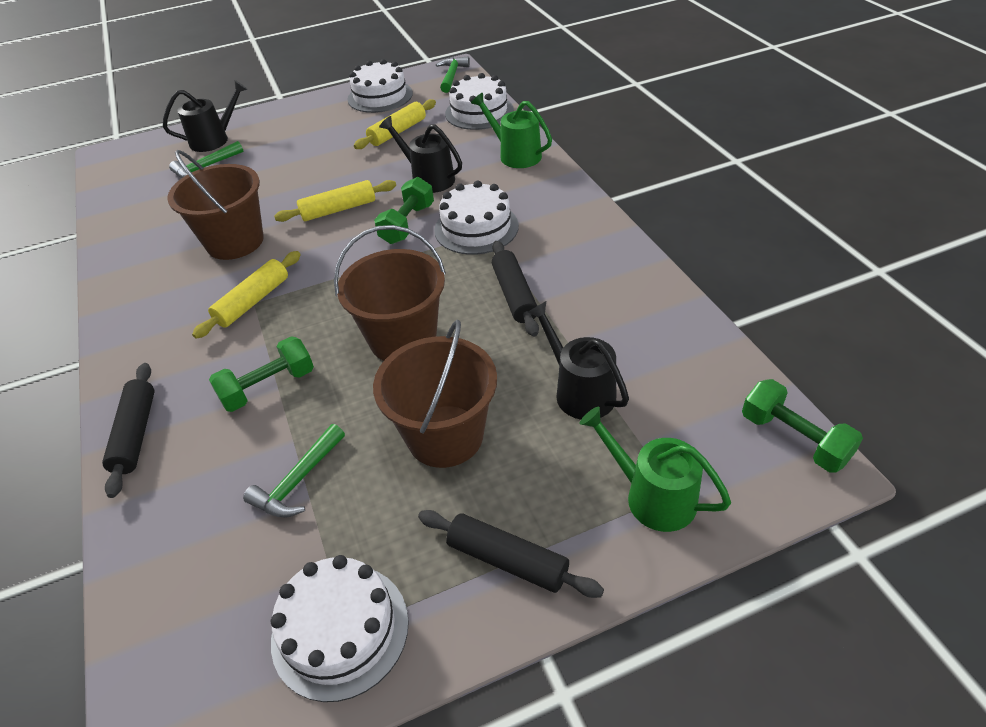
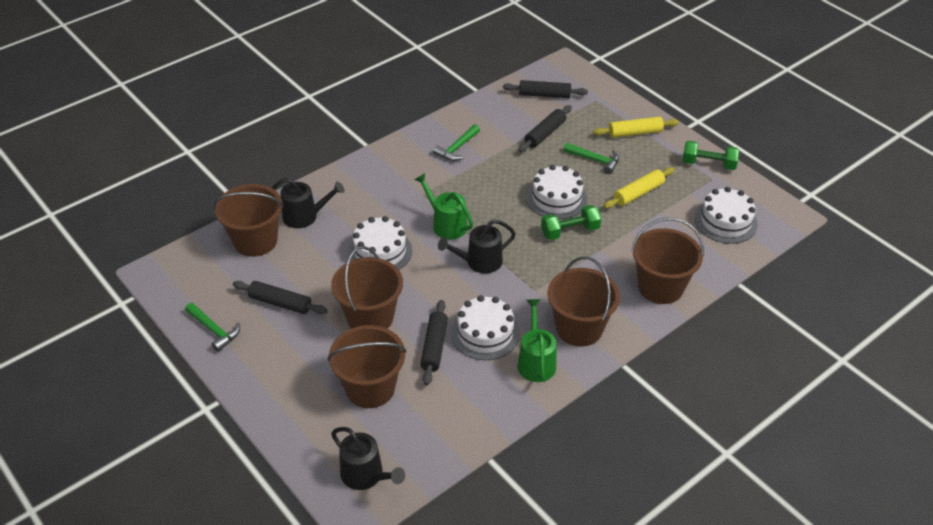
black rolling pin: 3 -> 4
brown bucket: 3 -> 5
green dumbbell: 3 -> 2
yellow rolling pin: 3 -> 2

